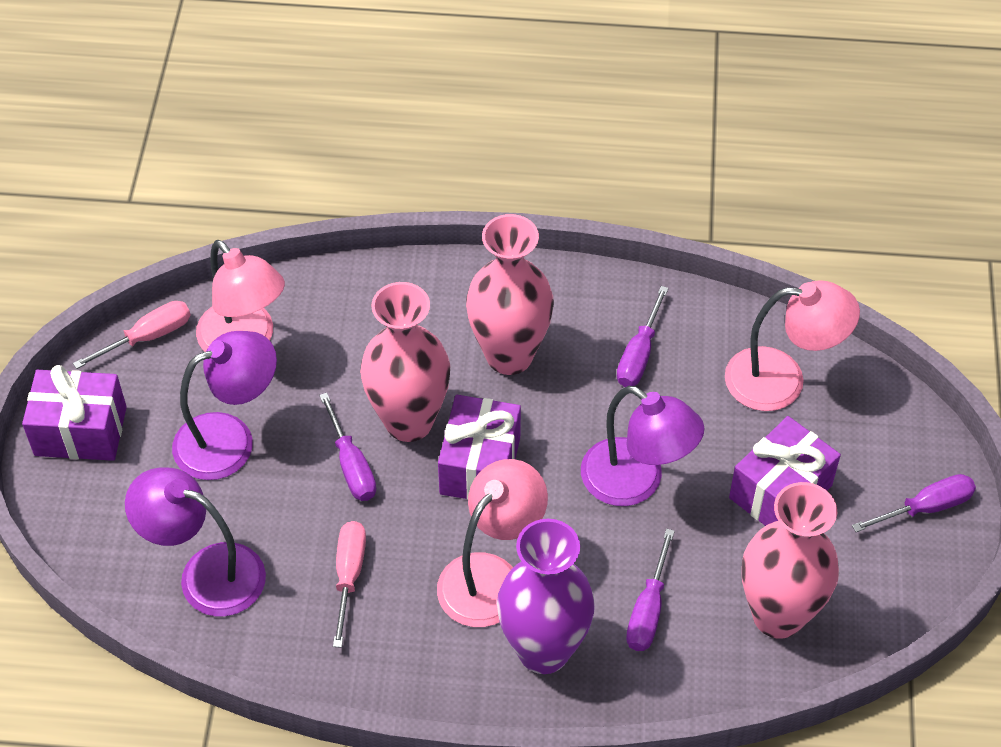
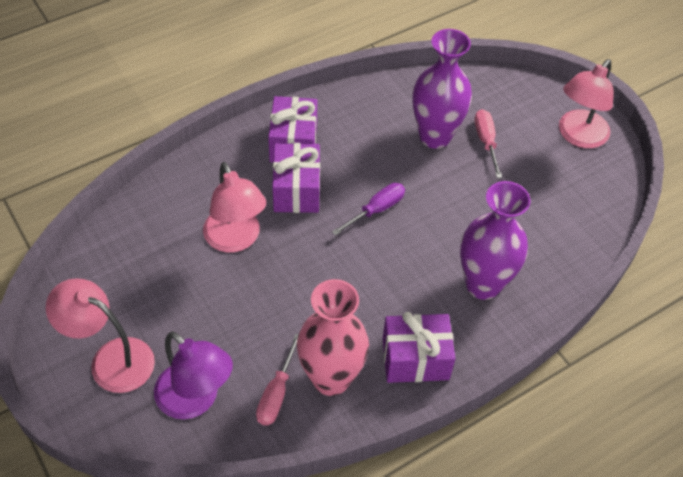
pink vase: 3 -> 1
purple lamp: 3 -> 1
purple screwdriver: 4 -> 1
purple vase: 1 -> 2

